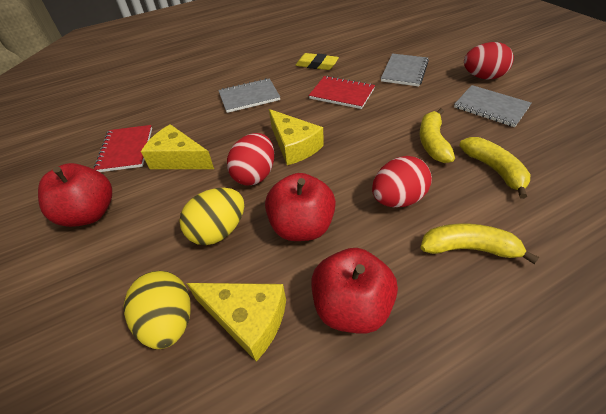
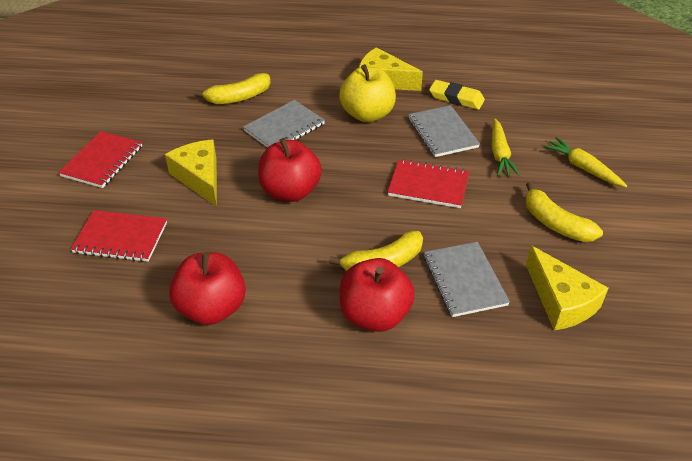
red egg: 3 -> 0
red notebook: 2 -> 3
yellow apple: 0 -> 1
yellow carrot: 0 -> 2
yellow egg: 2 -> 0

